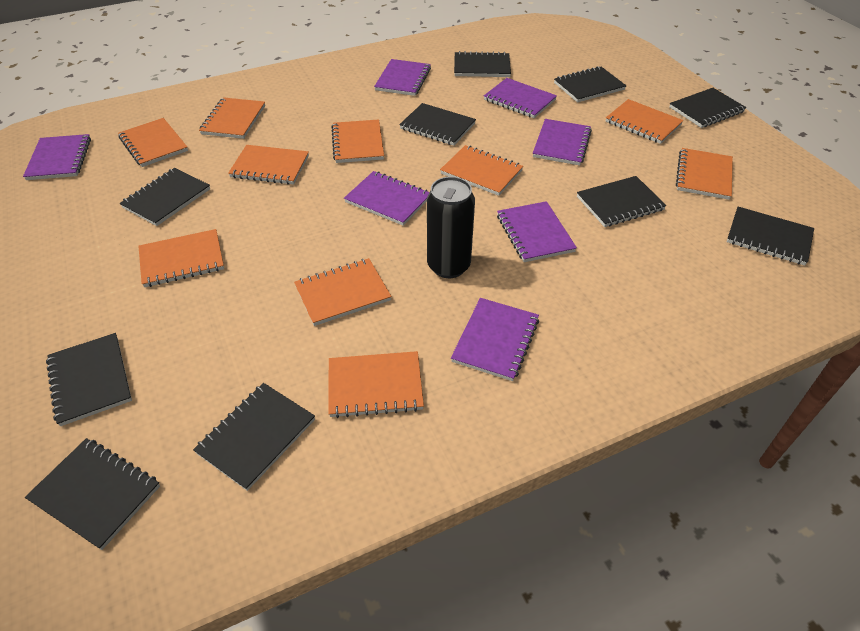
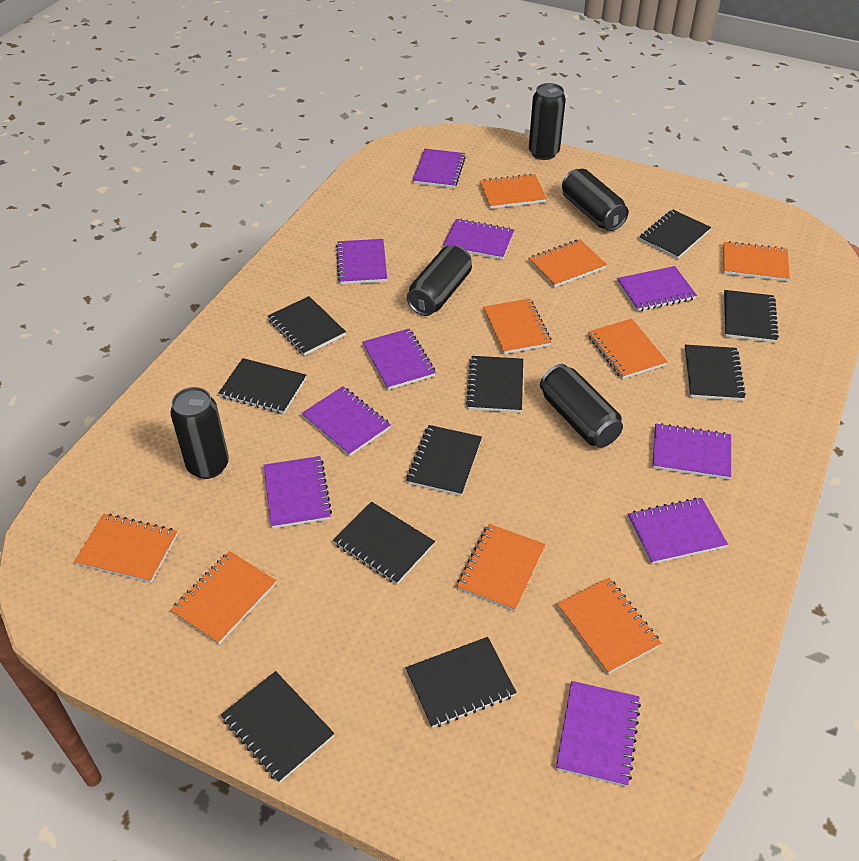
black can: 1 -> 5
orange notebook: 10 -> 9
purple notebook: 7 -> 10

